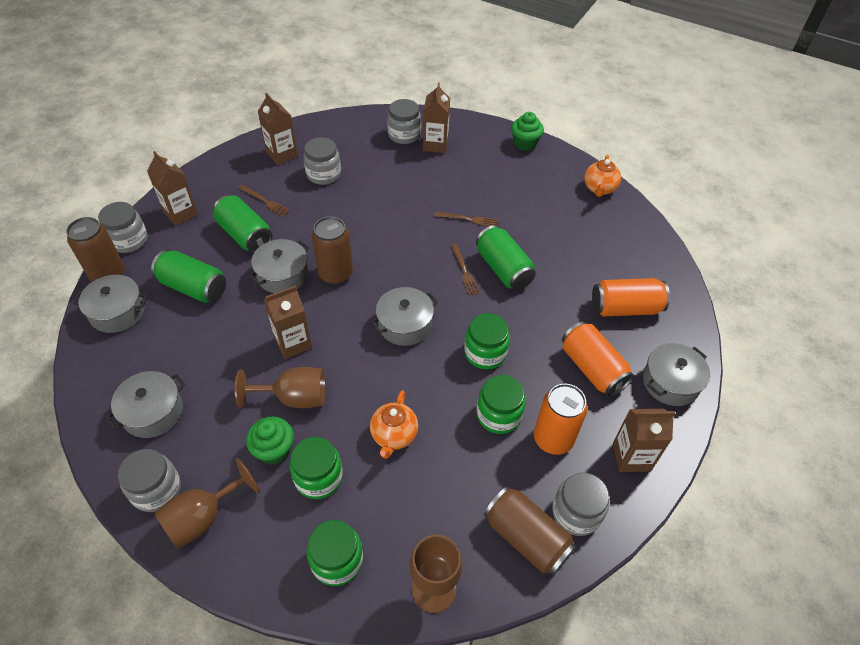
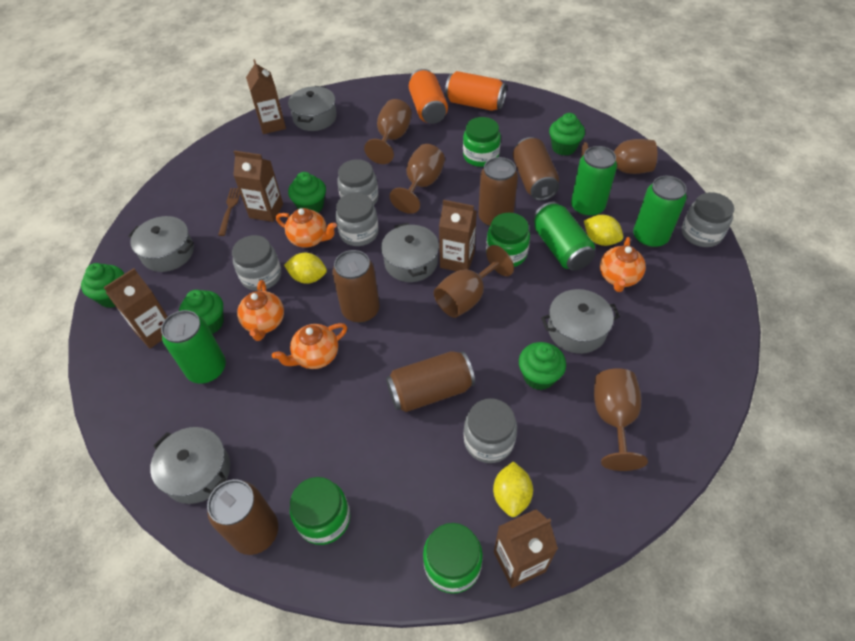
brown can: 3 -> 5
brown fork: 3 -> 1
brown goblet: 3 -> 5
green can: 3 -> 4
green cupcake: 2 -> 5
orange can: 3 -> 2
orange teapot: 2 -> 4
yellow lemon: 0 -> 3

